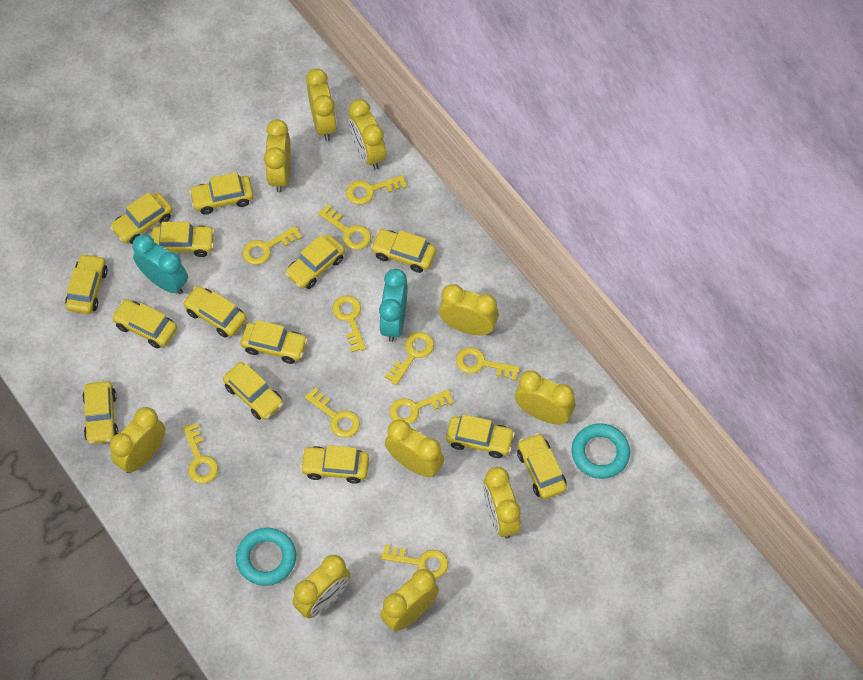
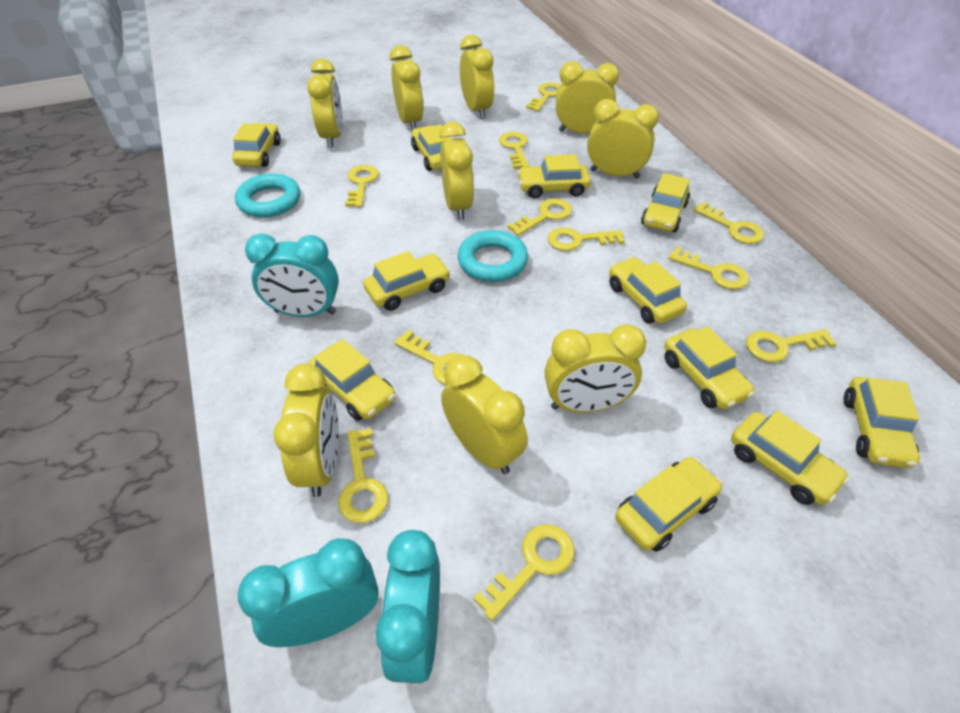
turquoise clock: 2 -> 3
yellow car: 14 -> 11
yellow clock: 10 -> 9
yellow key: 10 -> 11

